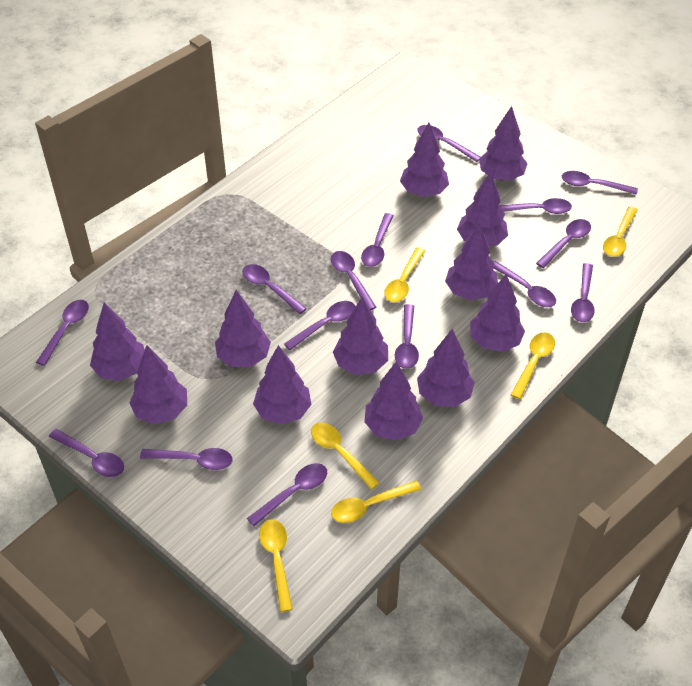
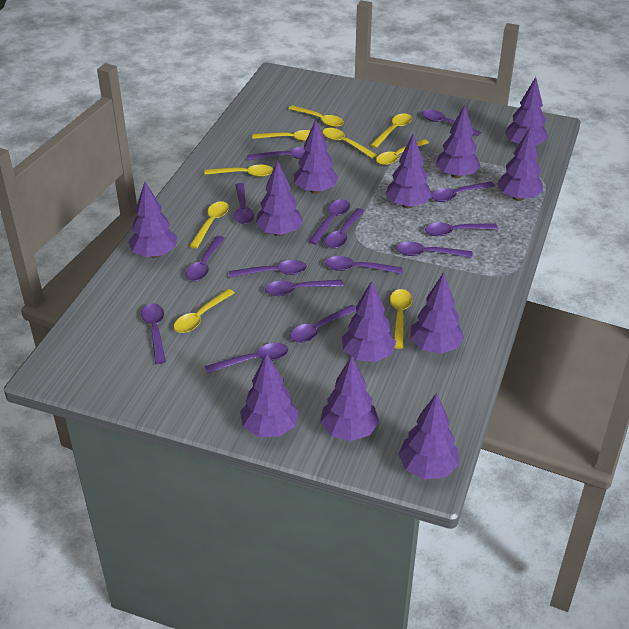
yellow spoon: 6 -> 9

